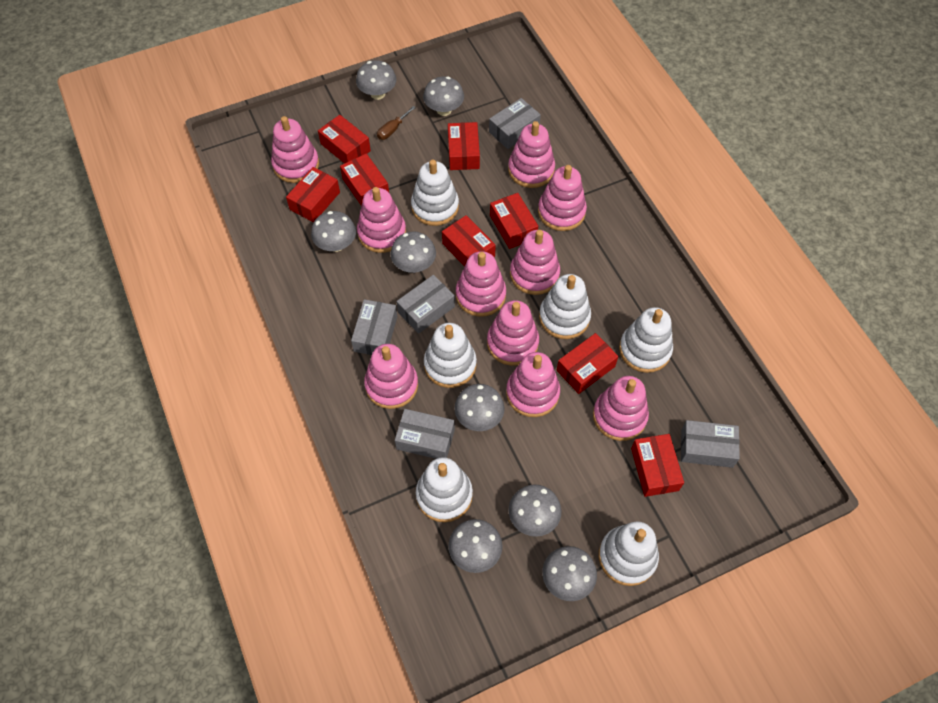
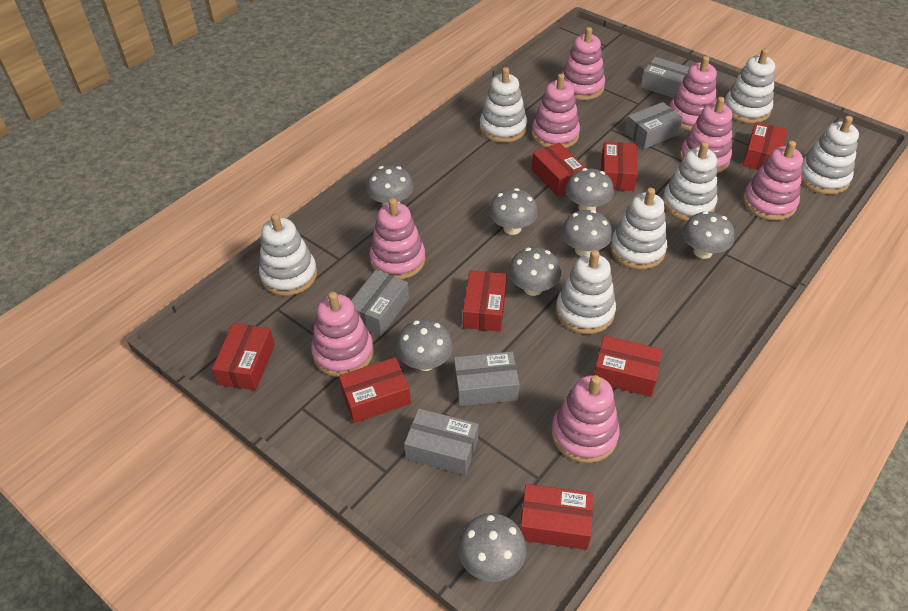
brown screwdriver: 1 -> 0
pink stacking toy: 10 -> 8
white stacking toy: 6 -> 7

